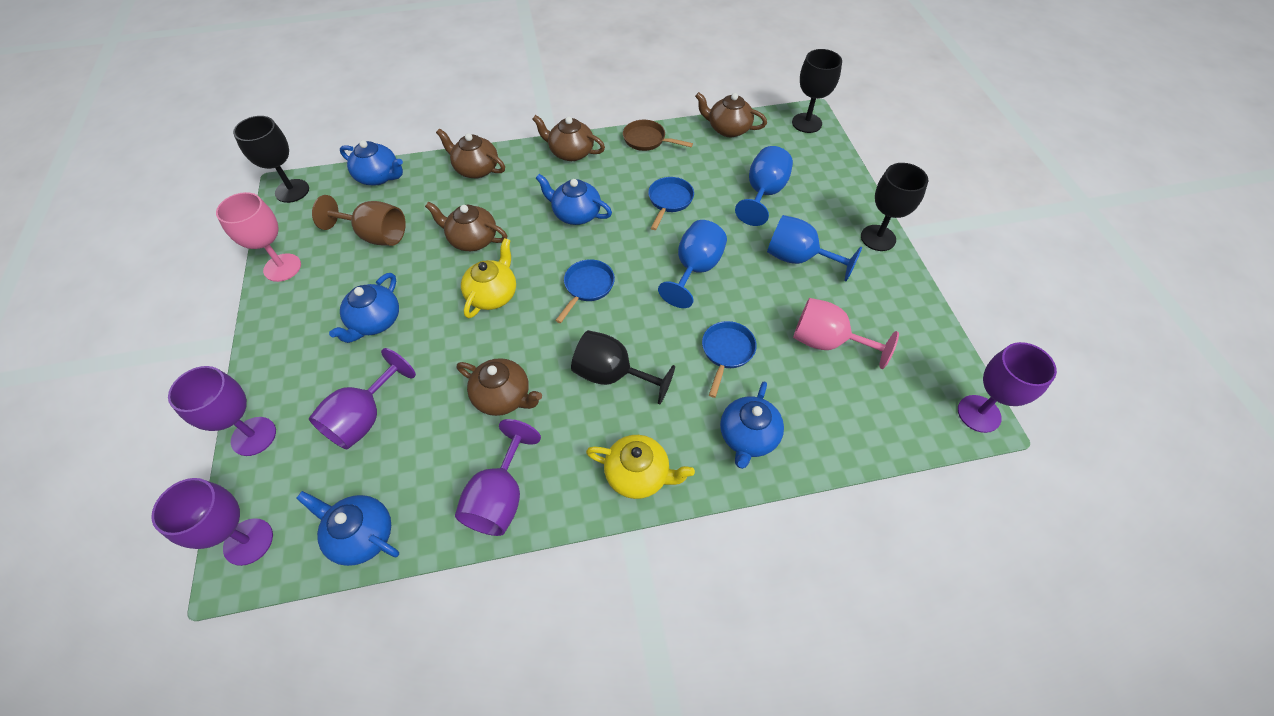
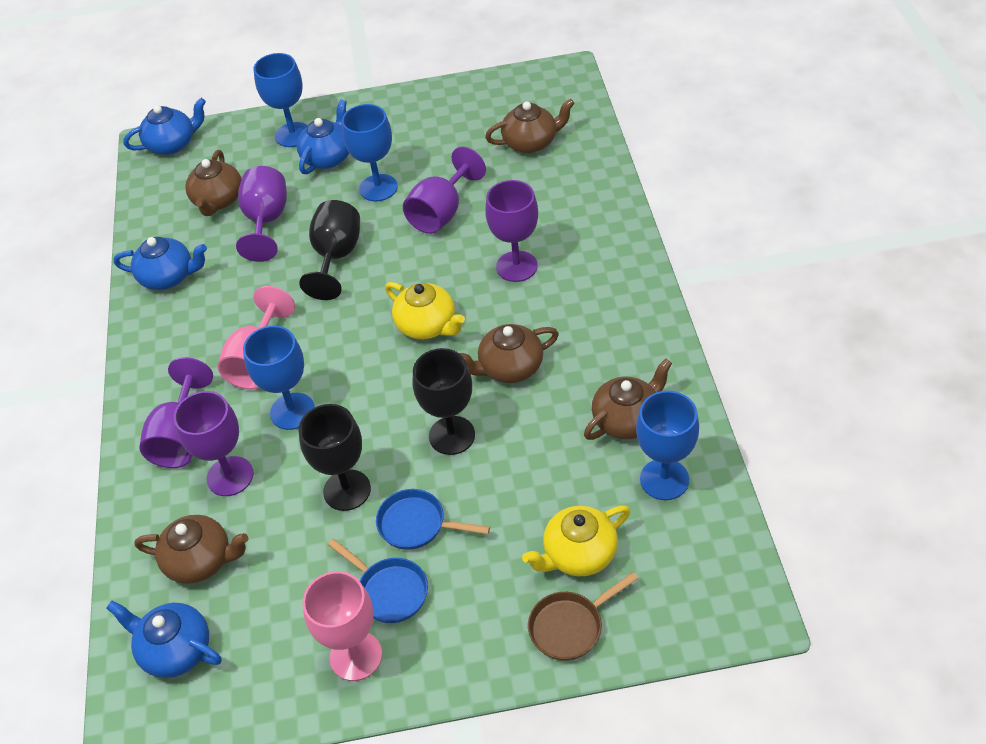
black goblet: 4 -> 3
blue goblet: 3 -> 4
blue pan: 3 -> 2
blue teapot: 5 -> 4
brown goblet: 1 -> 0

